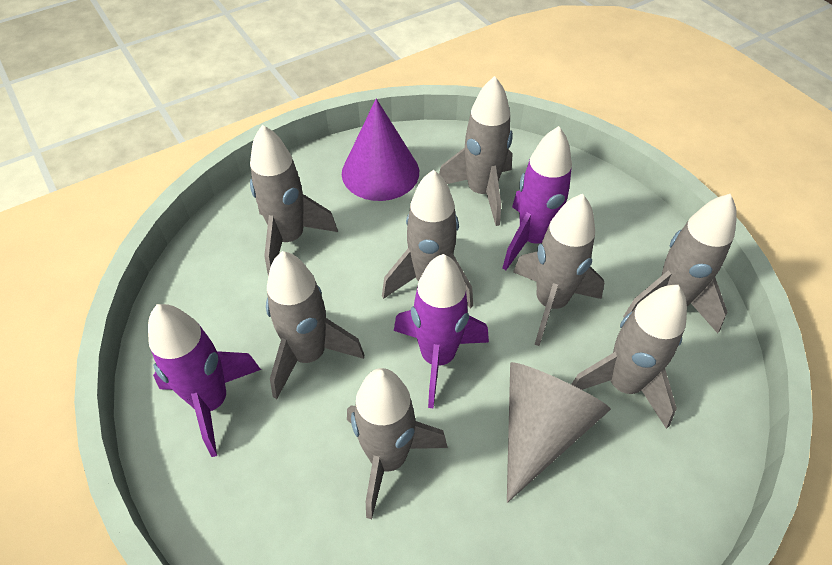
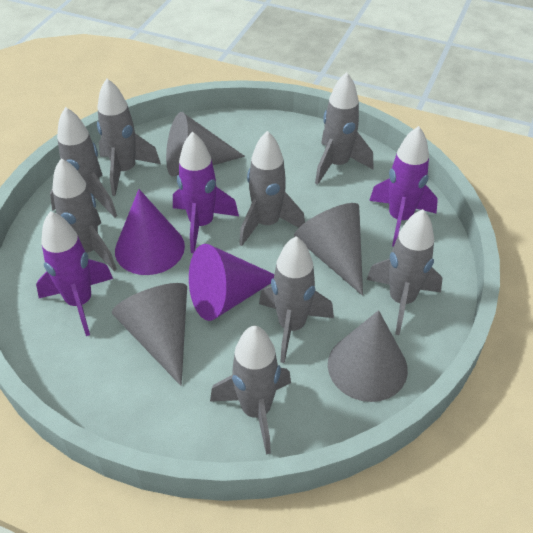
grey cone: 1 -> 4
purple cone: 1 -> 2

